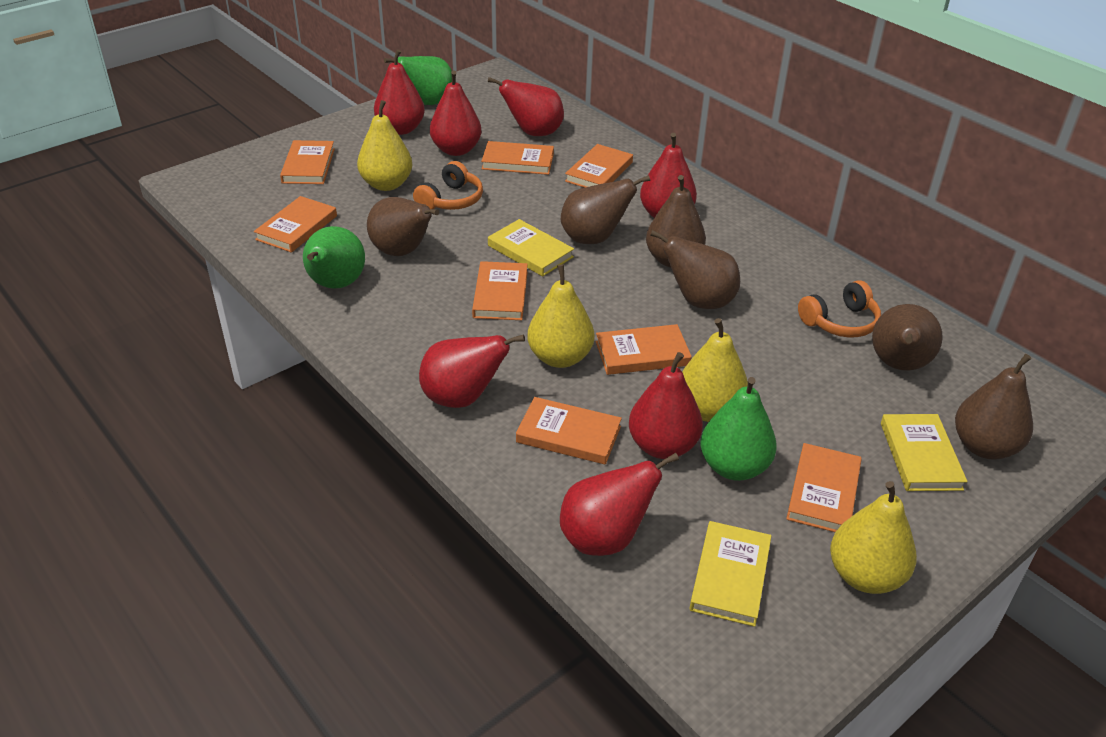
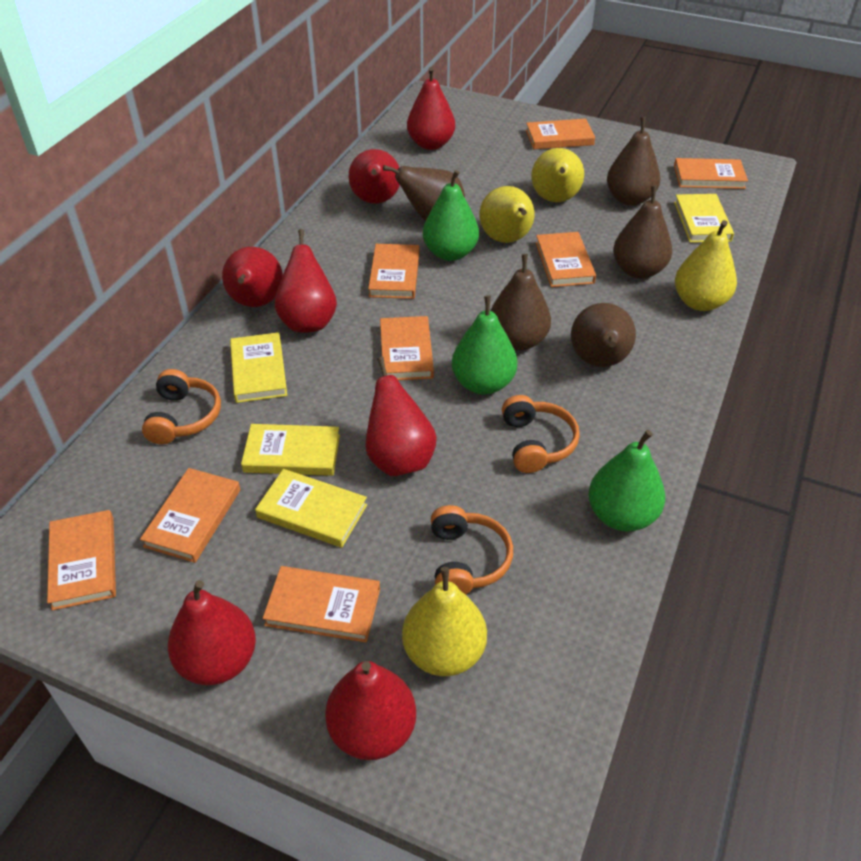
brown pear: 6 -> 5
orange headphones: 2 -> 3
yellow book: 3 -> 4

